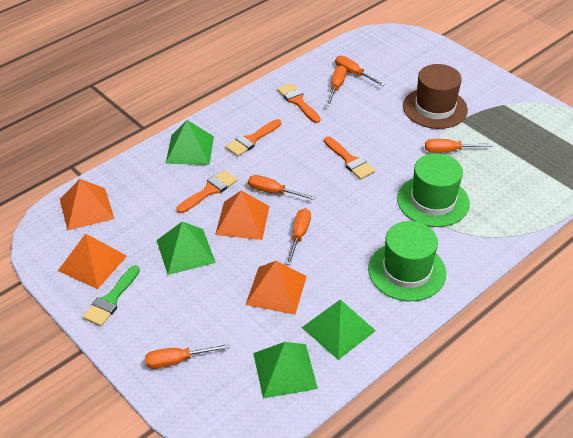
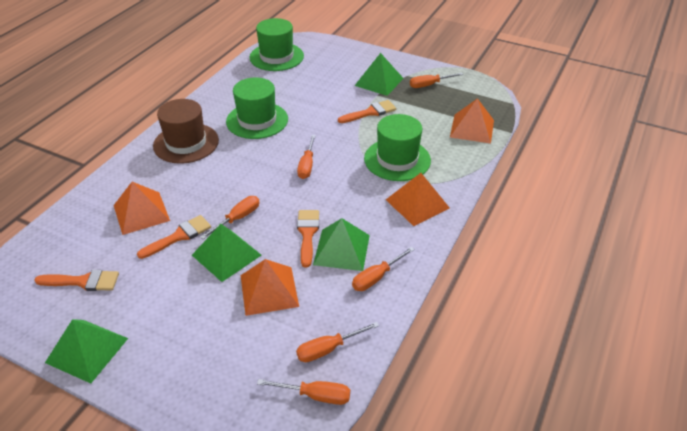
green brush: 1 -> 0
green hat: 2 -> 3

